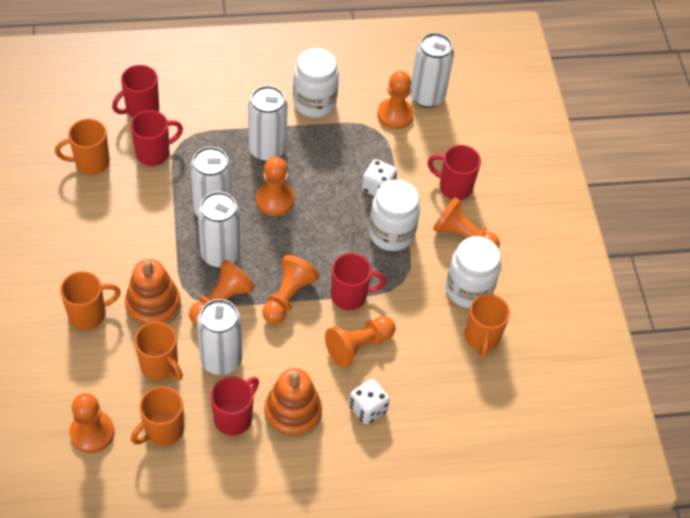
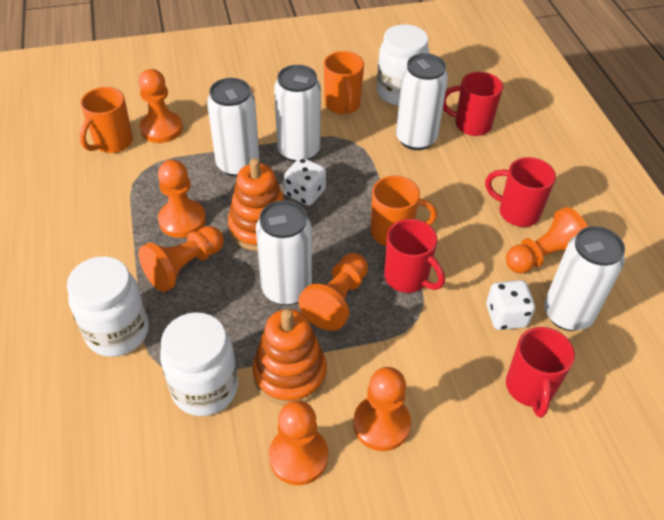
orange mug: 5 -> 3
red mug: 5 -> 4

